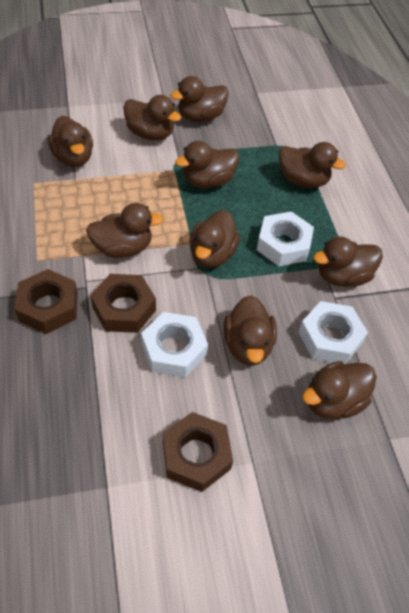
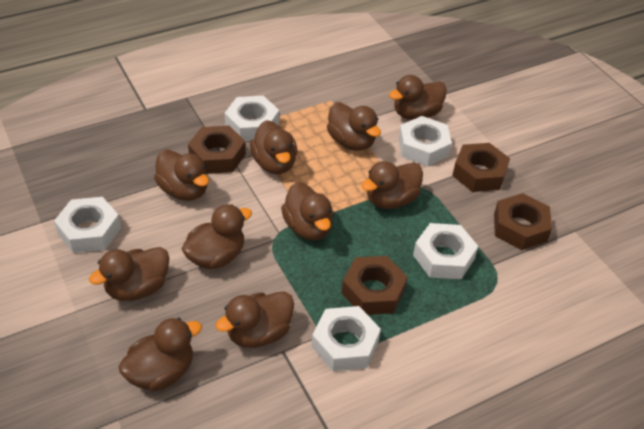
brown nut: 3 -> 4
white nut: 3 -> 5

